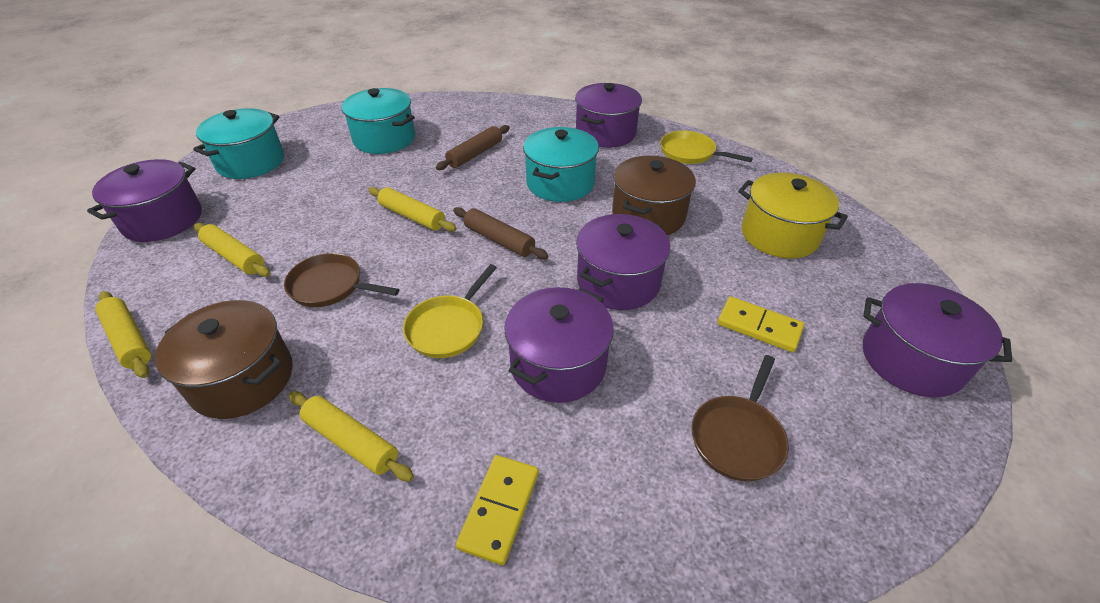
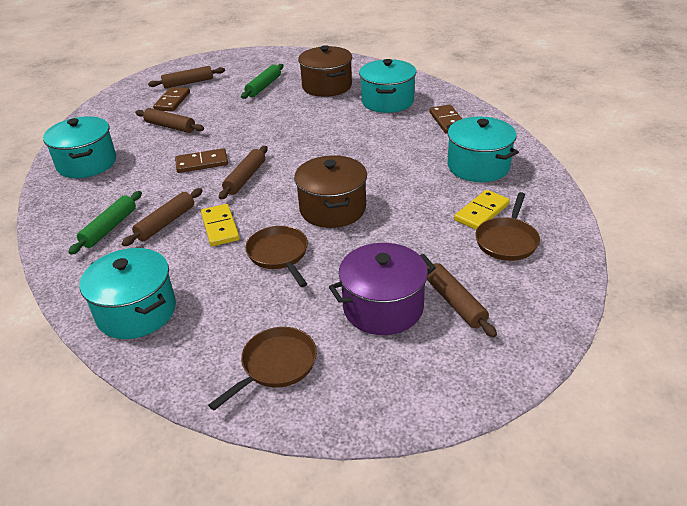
brown domino: 0 -> 3
brown pan: 2 -> 3
brown rolling pin: 2 -> 5
green rolling pin: 0 -> 2
purple pot: 5 -> 1
turquoise pot: 3 -> 4
yellow pan: 2 -> 0
yellow pot: 1 -> 0
yellow rolling pin: 4 -> 0

